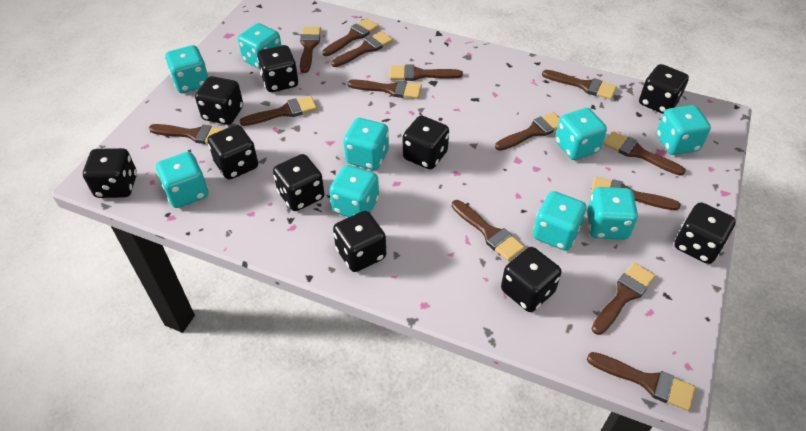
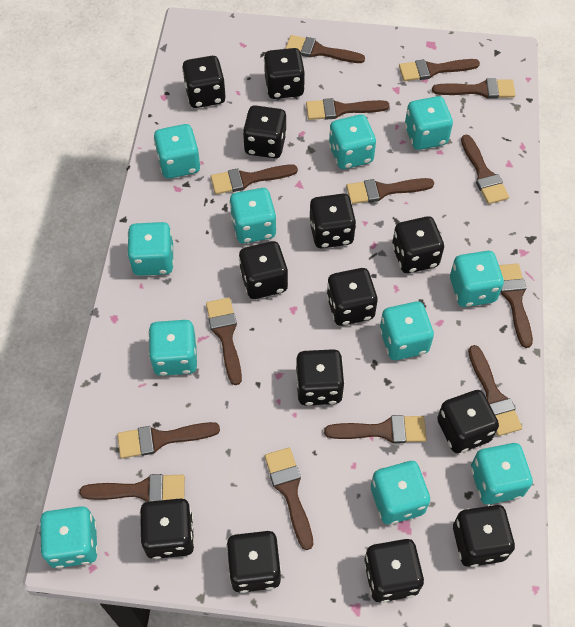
black dice: 10 -> 13
turquoise dice: 9 -> 11

